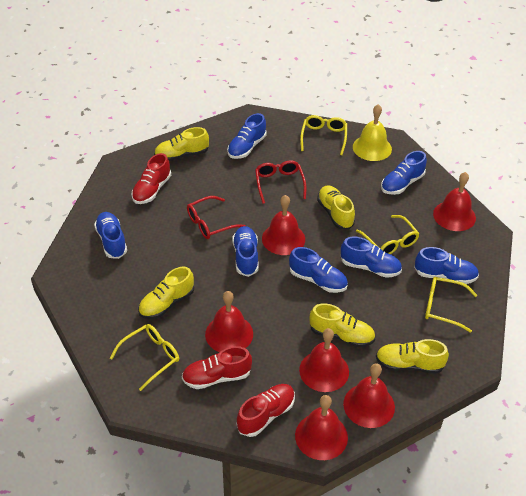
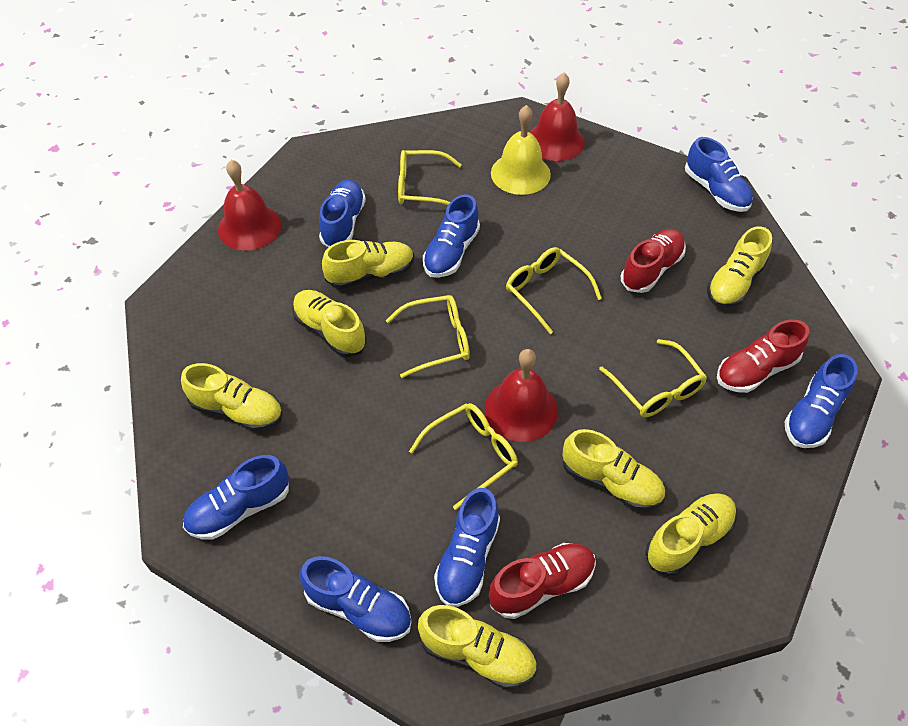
red bell: 6 -> 3
red glasses: 2 -> 0
yellow glasses: 4 -> 5
yellow shoe: 5 -> 7

